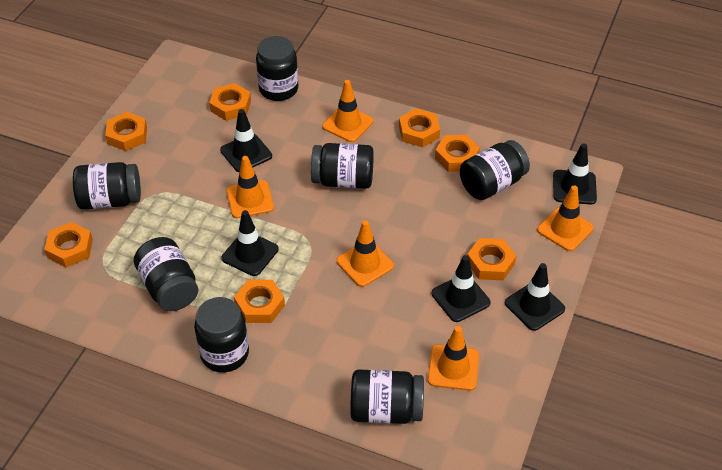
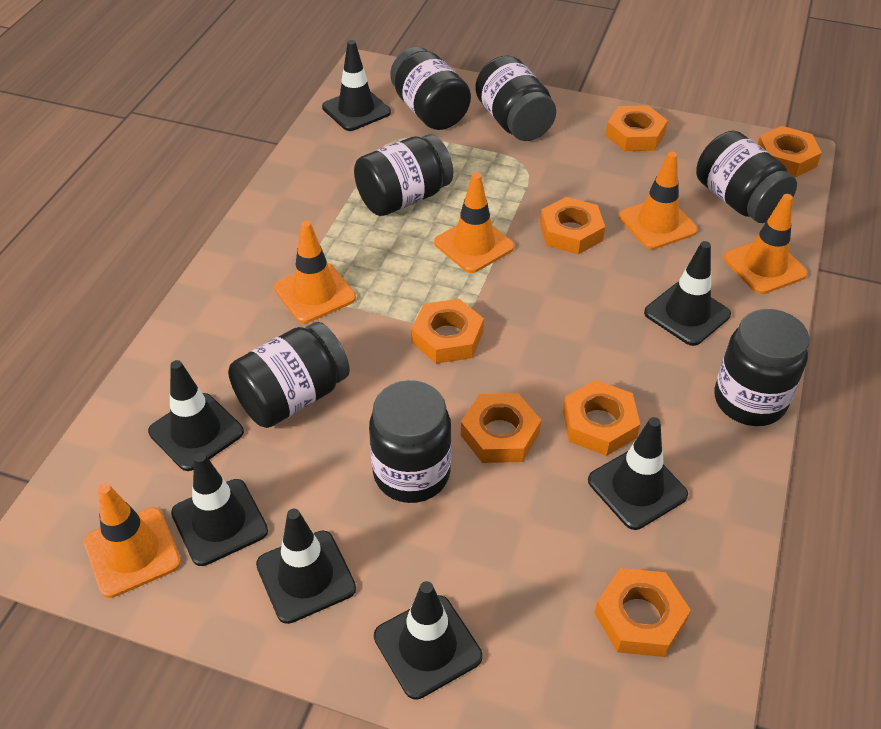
black traffic cone: 5 -> 7

